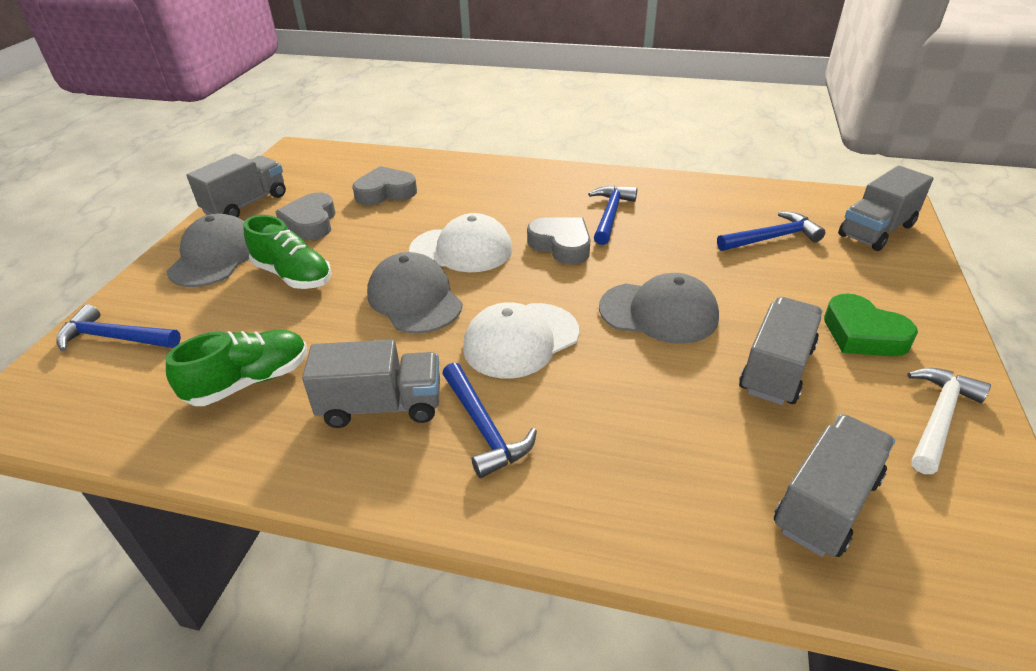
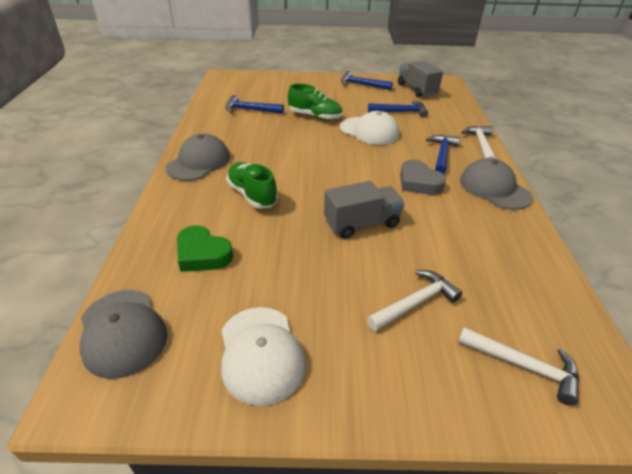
grey heart: 3 -> 1
grey truck: 5 -> 2
white hammer: 1 -> 3

